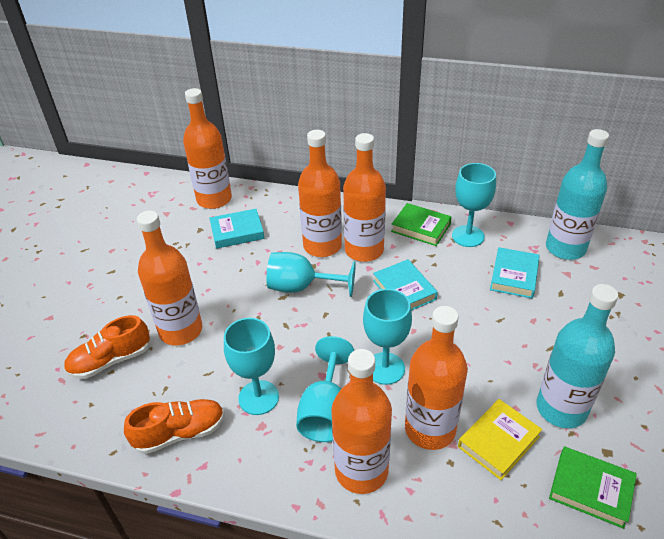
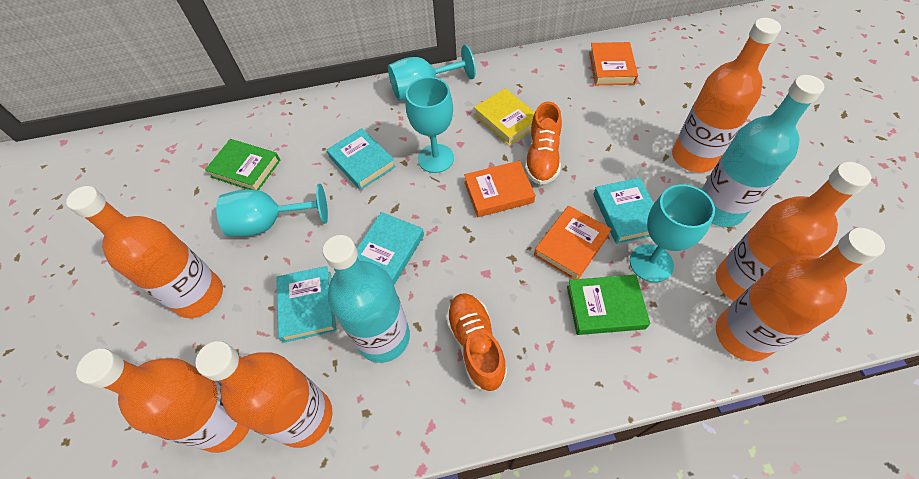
orange book: 0 -> 3
turquoise book: 3 -> 4
turquoise goblet: 5 -> 4

